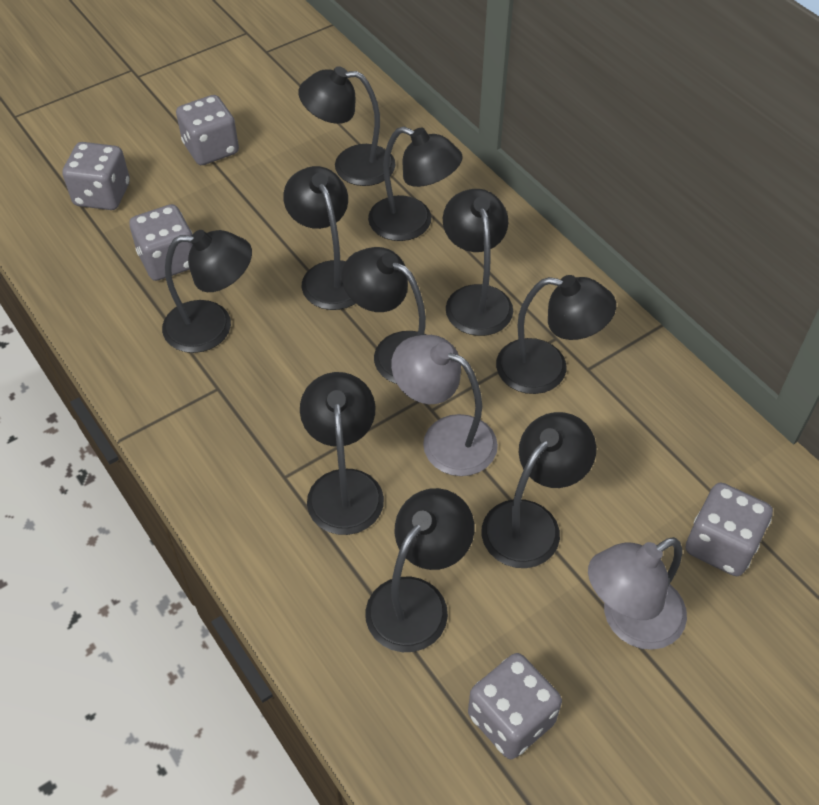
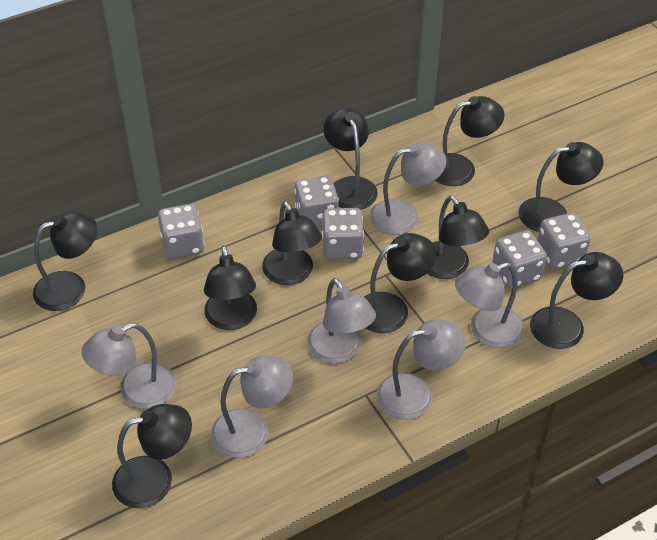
grey lamp: 2 -> 6

